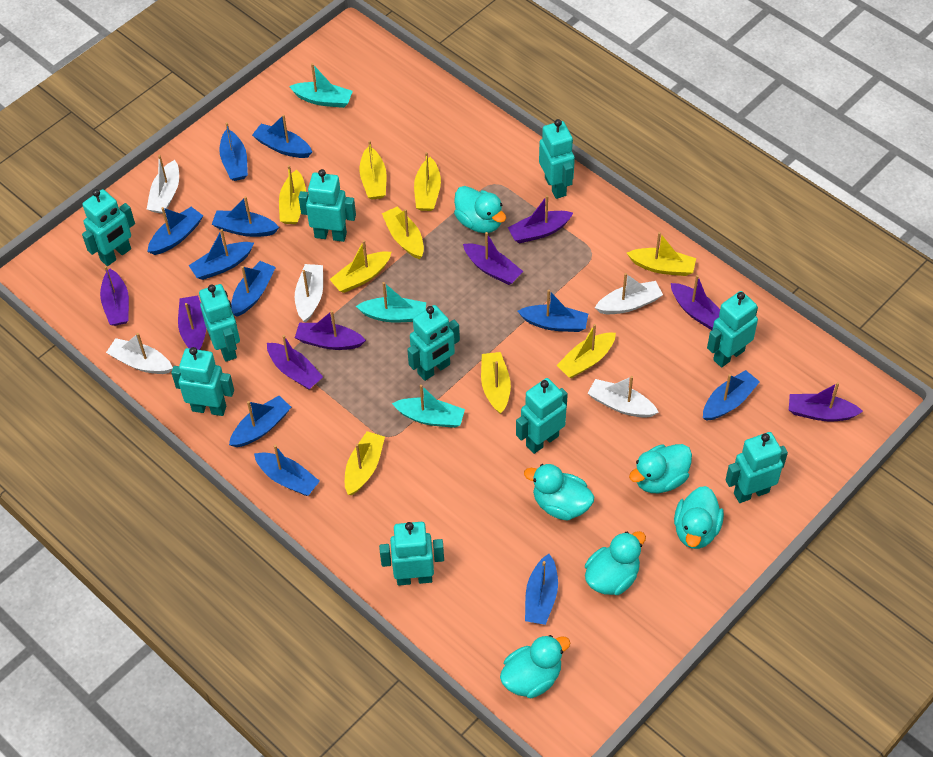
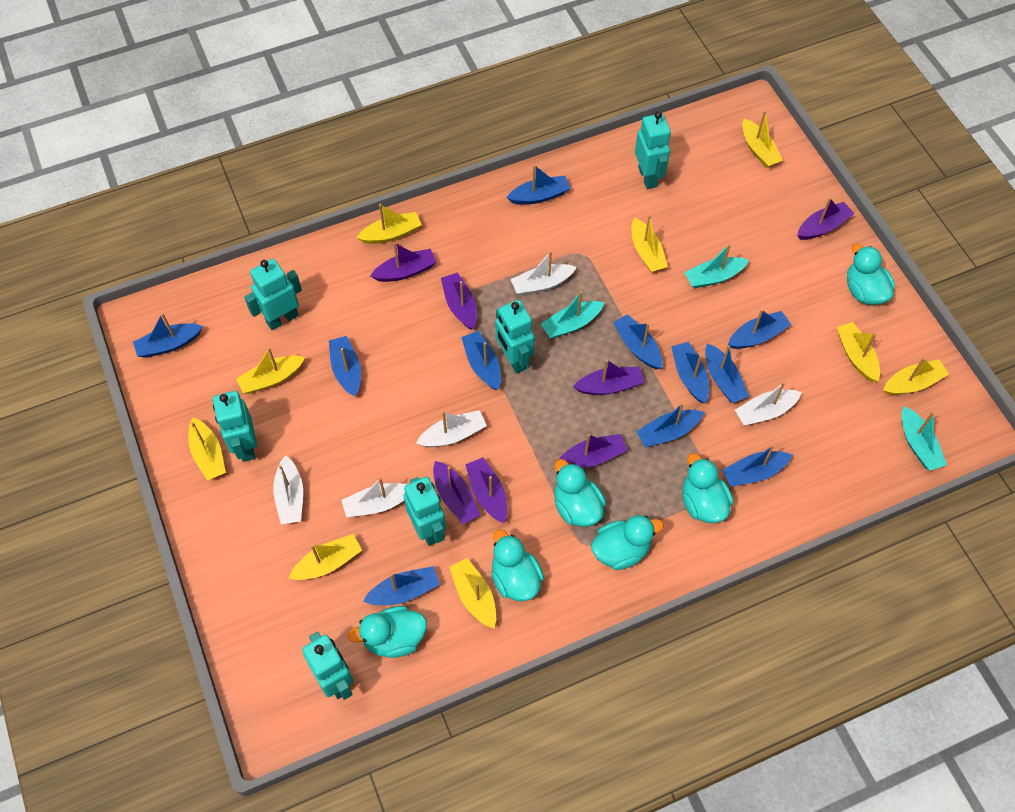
purple boat: 8 -> 7
turquoise robot: 10 -> 6

